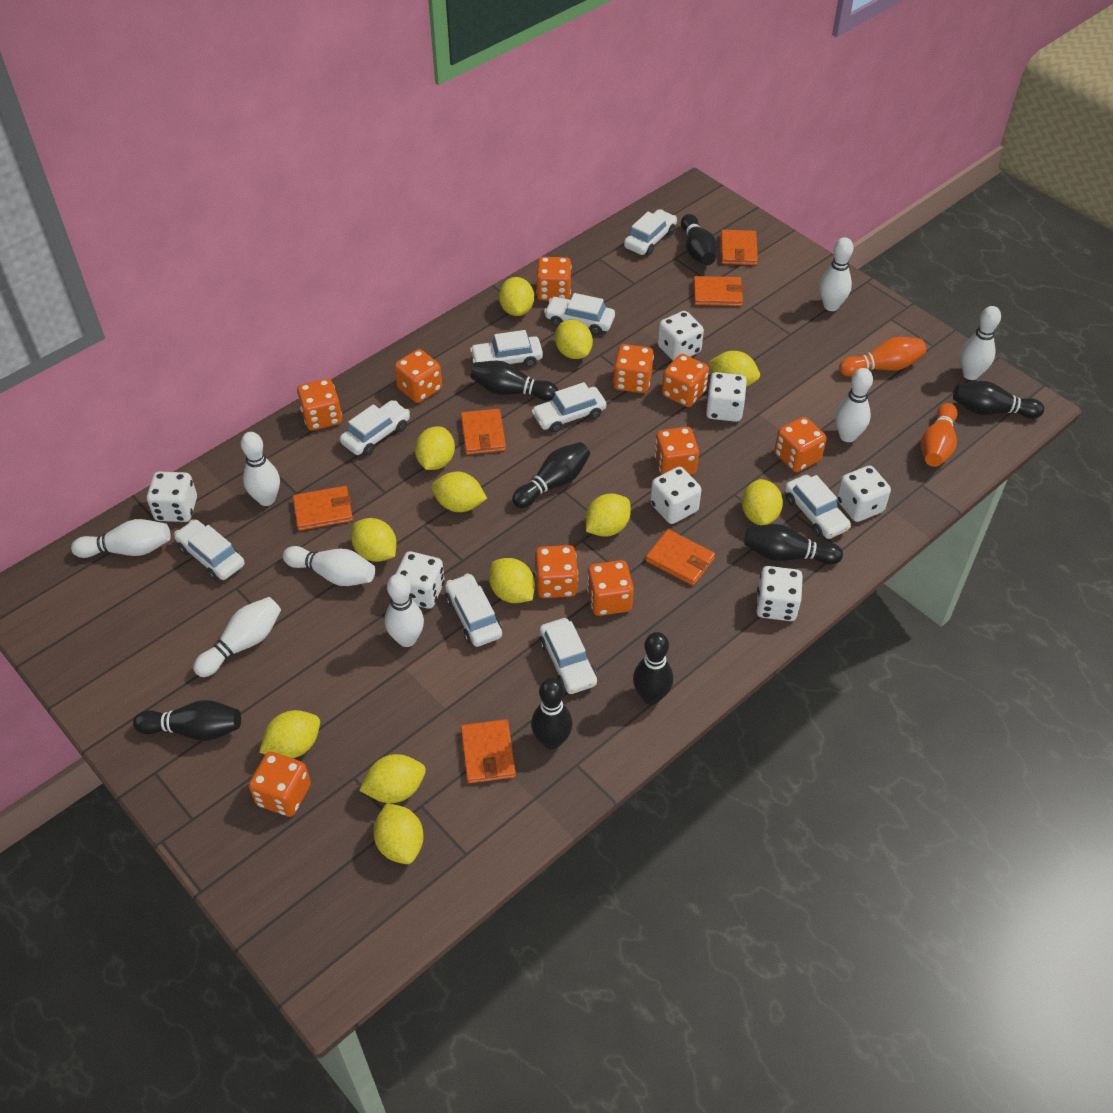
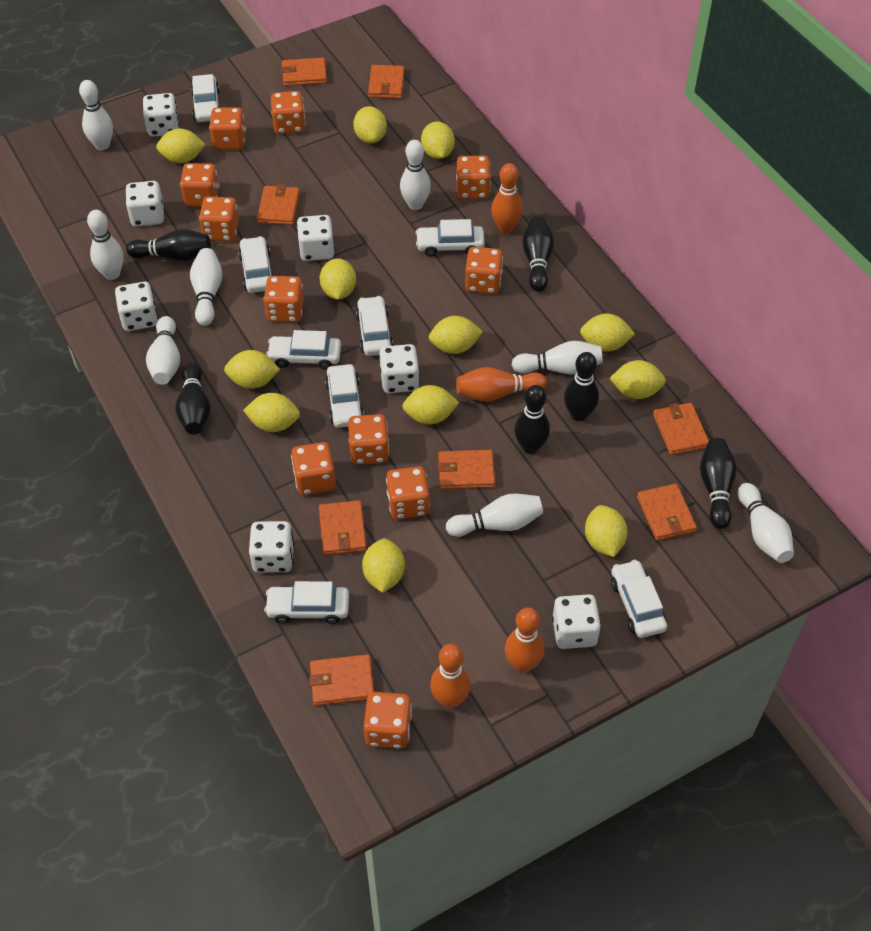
black bowling pin: 8 -> 6
orange bowling pin: 2 -> 4
orange dice: 10 -> 11
orange wallet: 6 -> 8
white car: 9 -> 8

